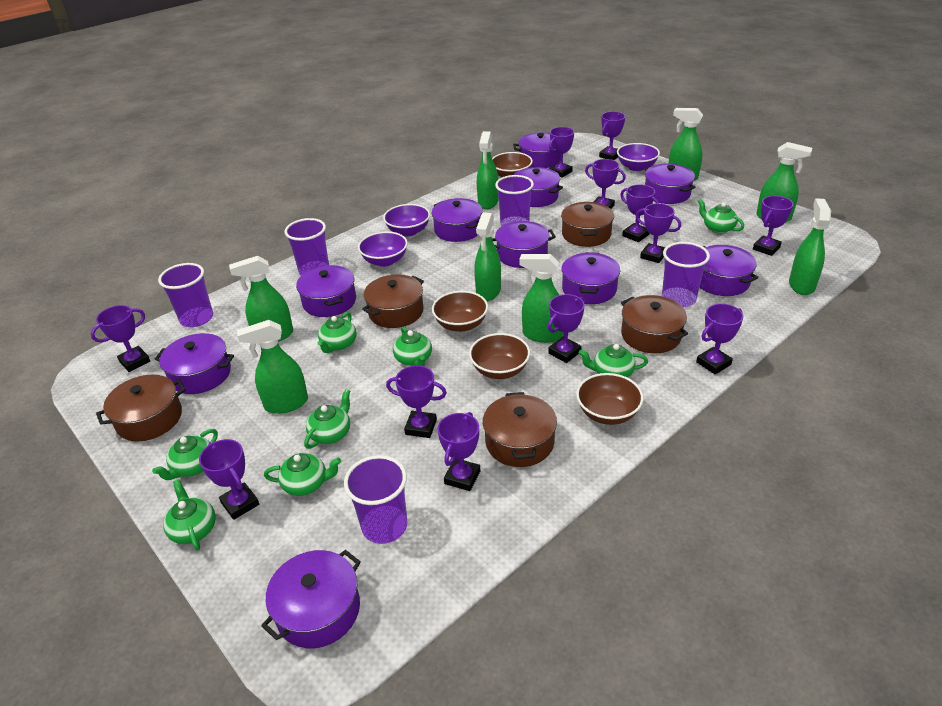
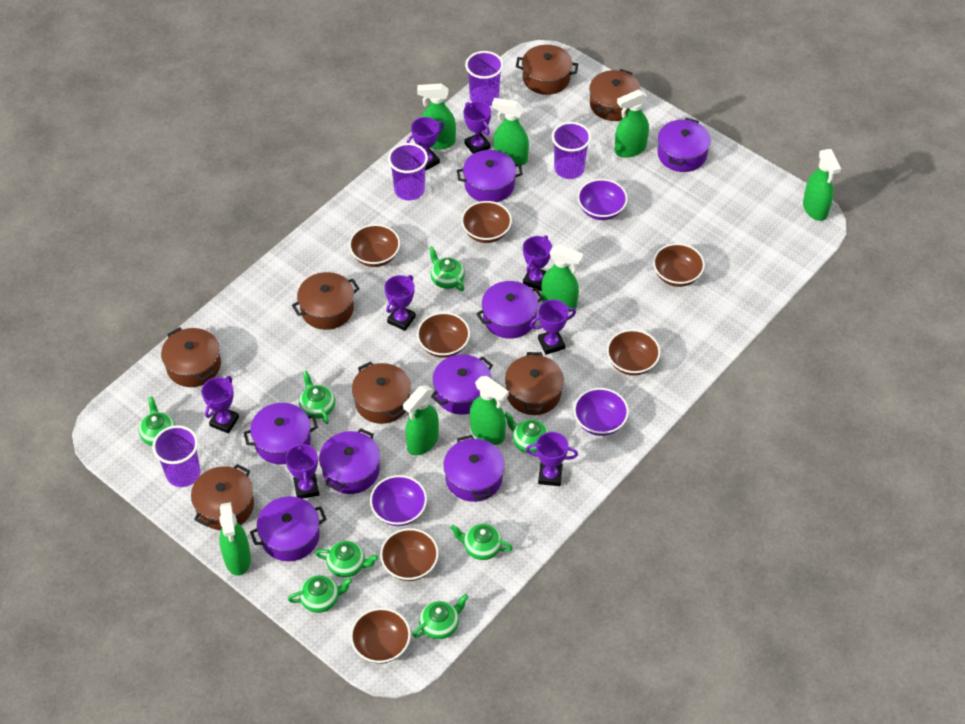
brown bowl: 4 -> 7
brown pot: 5 -> 7
purple cup: 5 -> 4
purple pot: 10 -> 8
purple trophy: 12 -> 8

